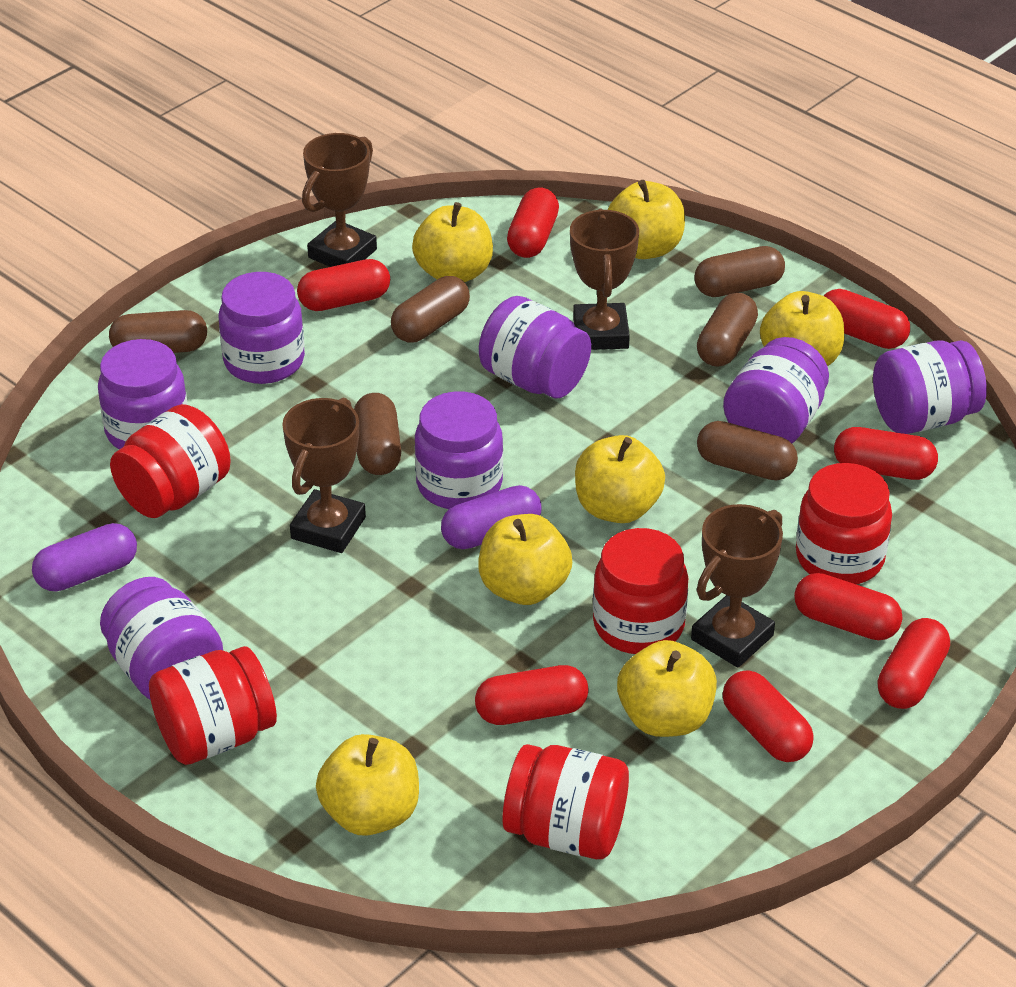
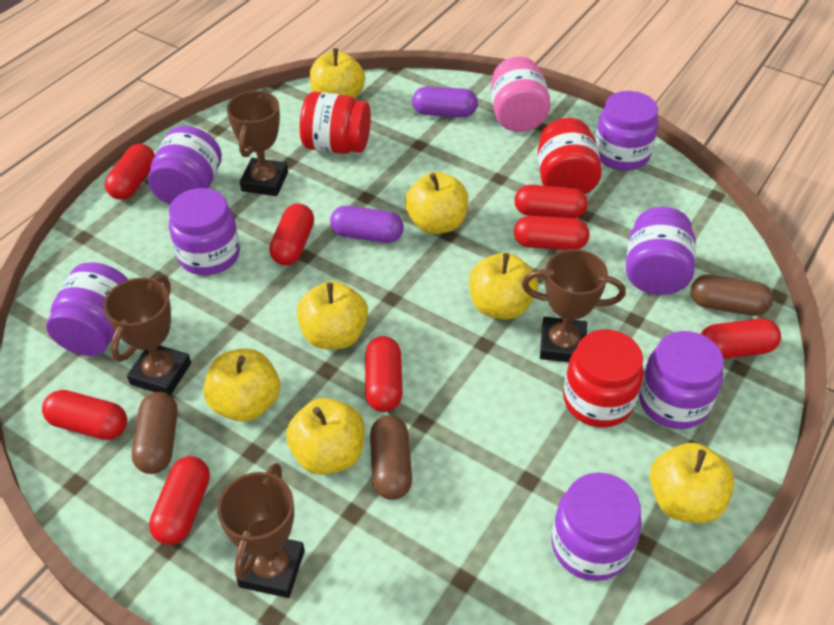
brown capsule: 6 -> 3
pink jar: 0 -> 1
red jar: 5 -> 3

